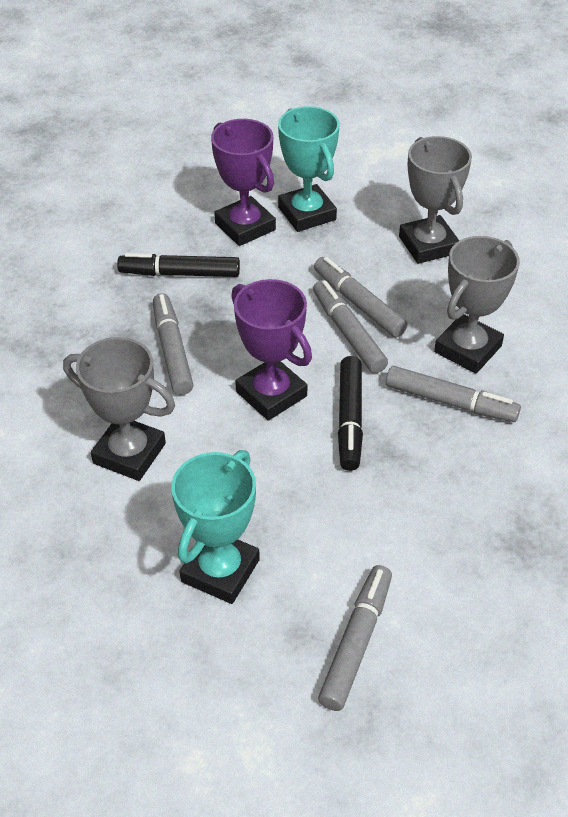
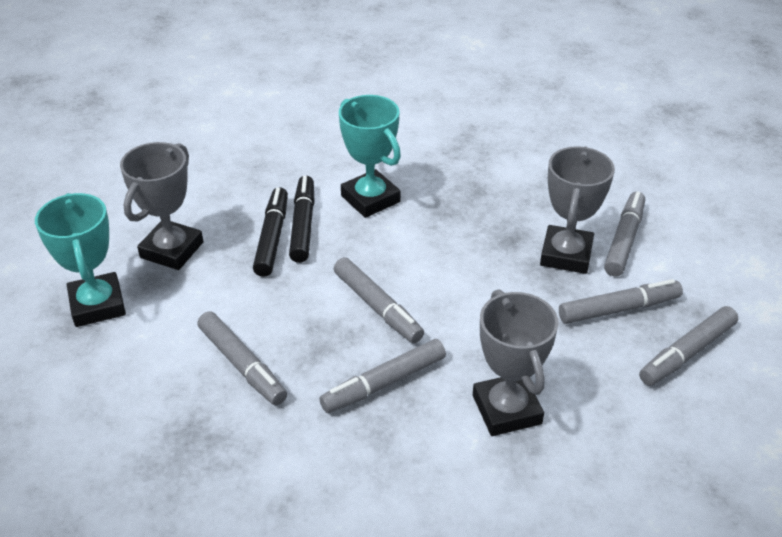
grey marker: 5 -> 6
purple trophy: 2 -> 0

